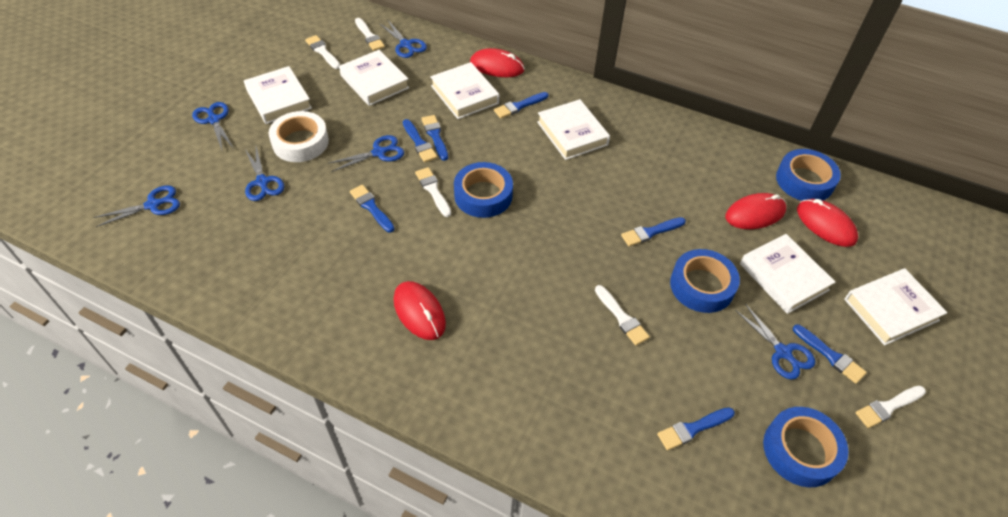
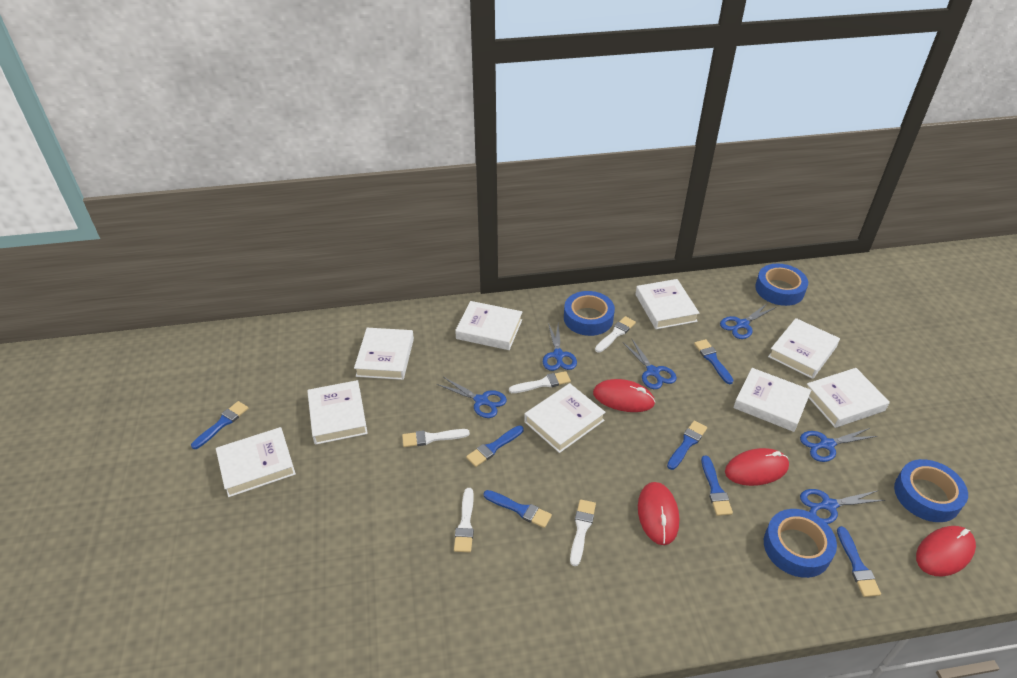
white book: 6 -> 9
white tape: 1 -> 0

